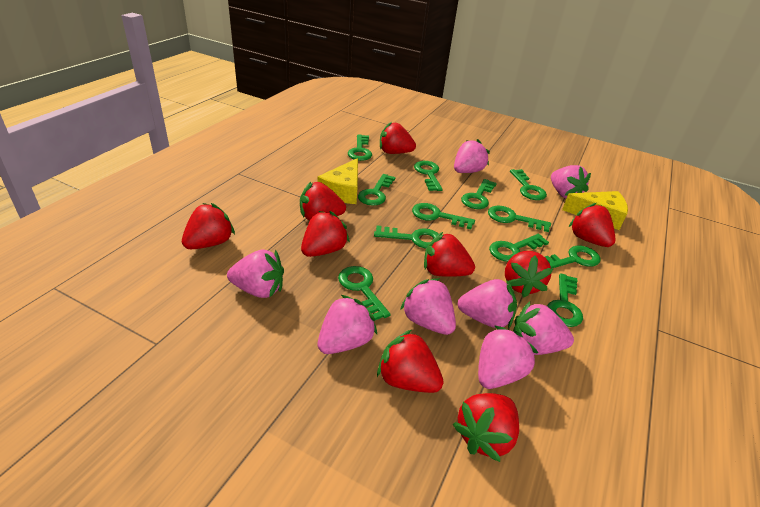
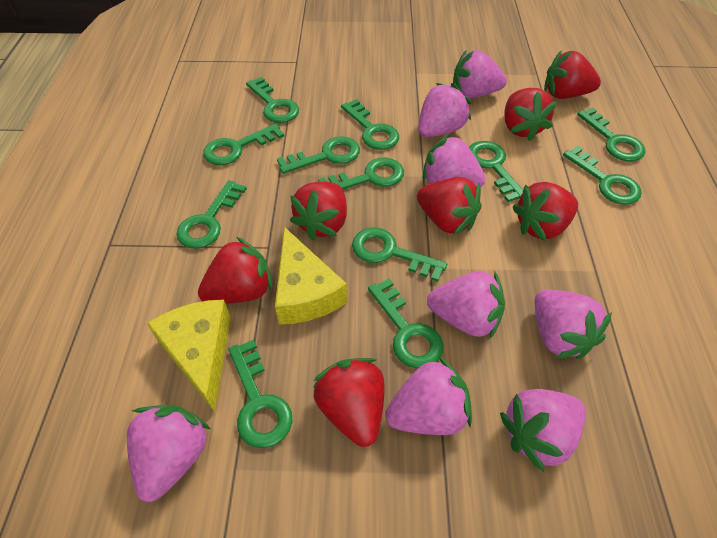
red strawberry: 9 -> 7

